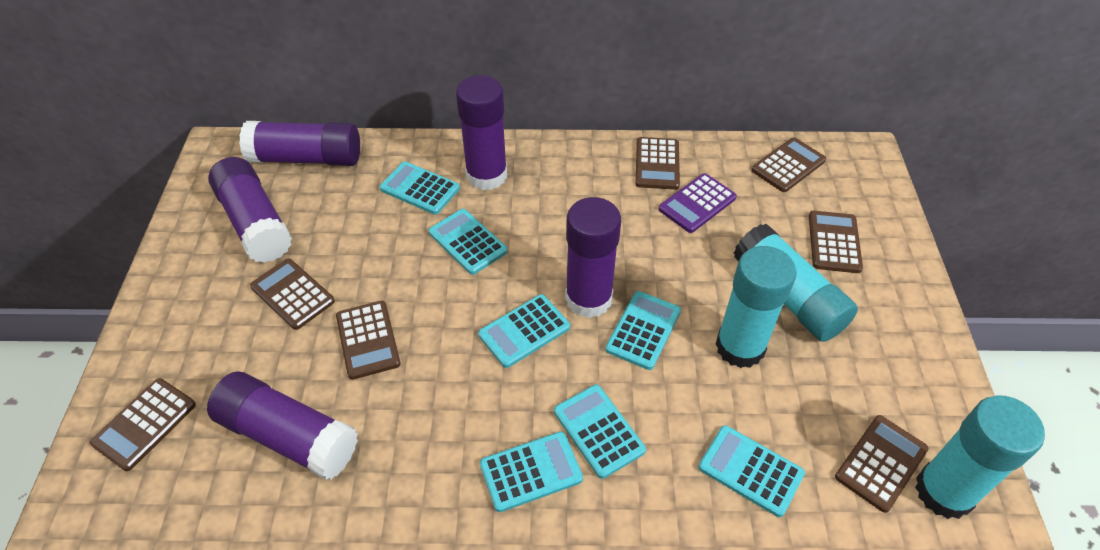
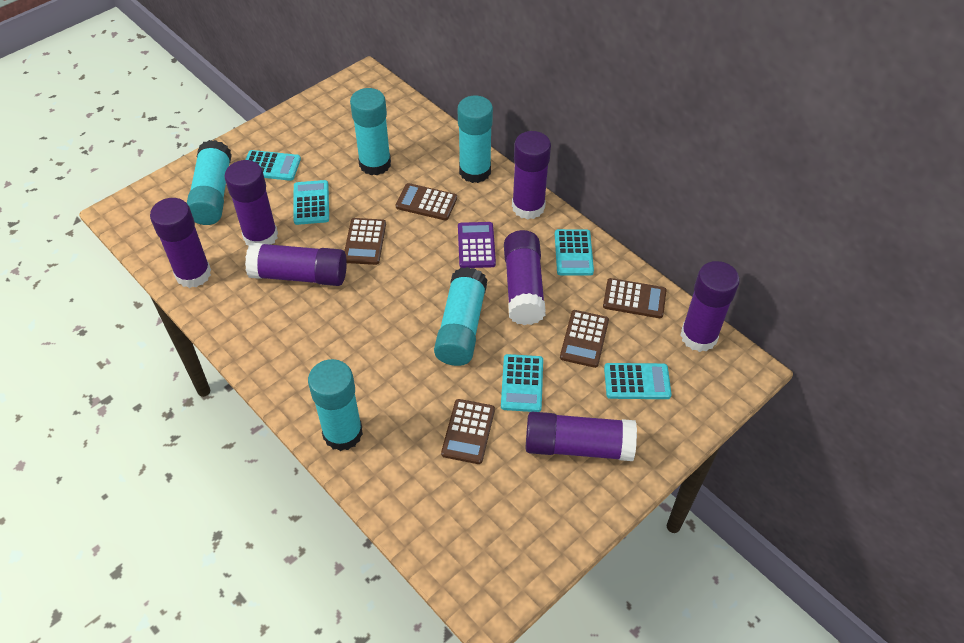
brown calculator: 7 -> 5
purple glue stick: 5 -> 7
turquoise calculator: 7 -> 5
turquoise glue stick: 3 -> 5

